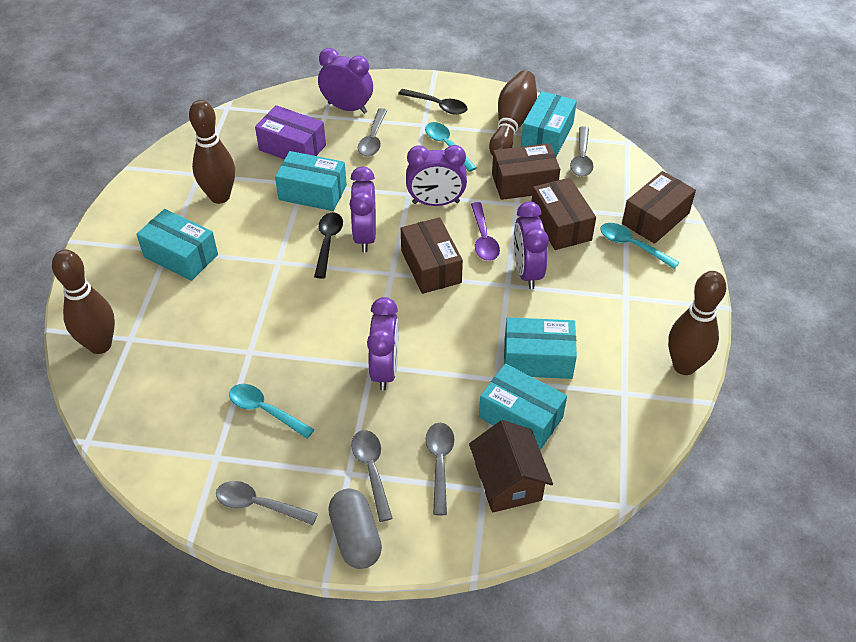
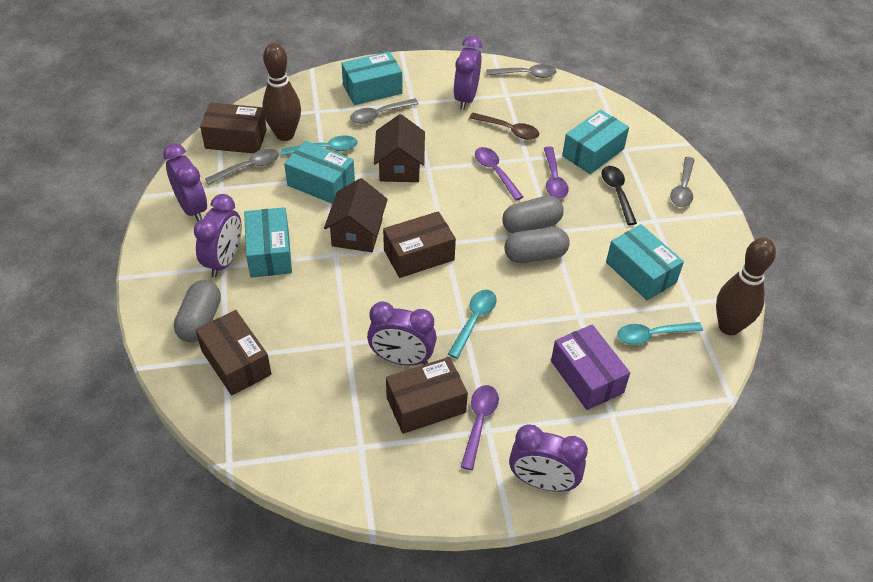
black spoon: 2 -> 1
brown bowling pin: 4 -> 2
brown house: 1 -> 2
brown spoon: 0 -> 1
grey capsule: 1 -> 3
grey spoon: 5 -> 4
purple spoon: 1 -> 3

